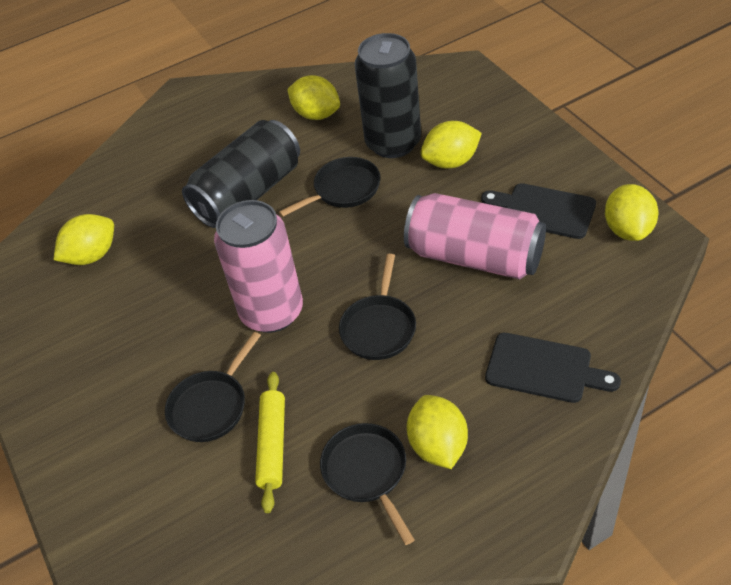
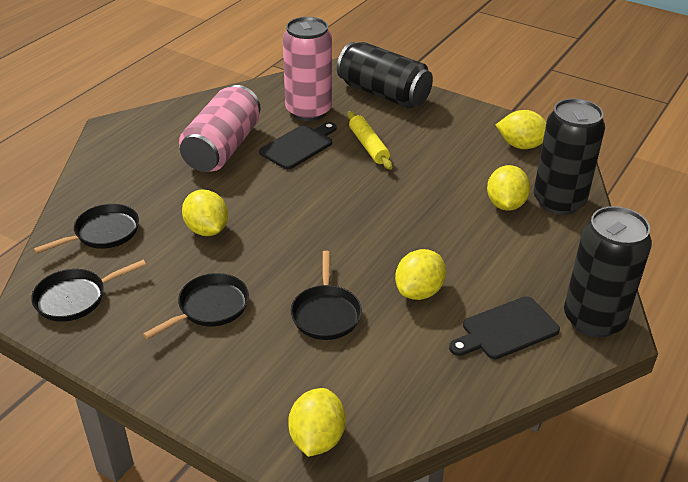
black can: 2 -> 3

